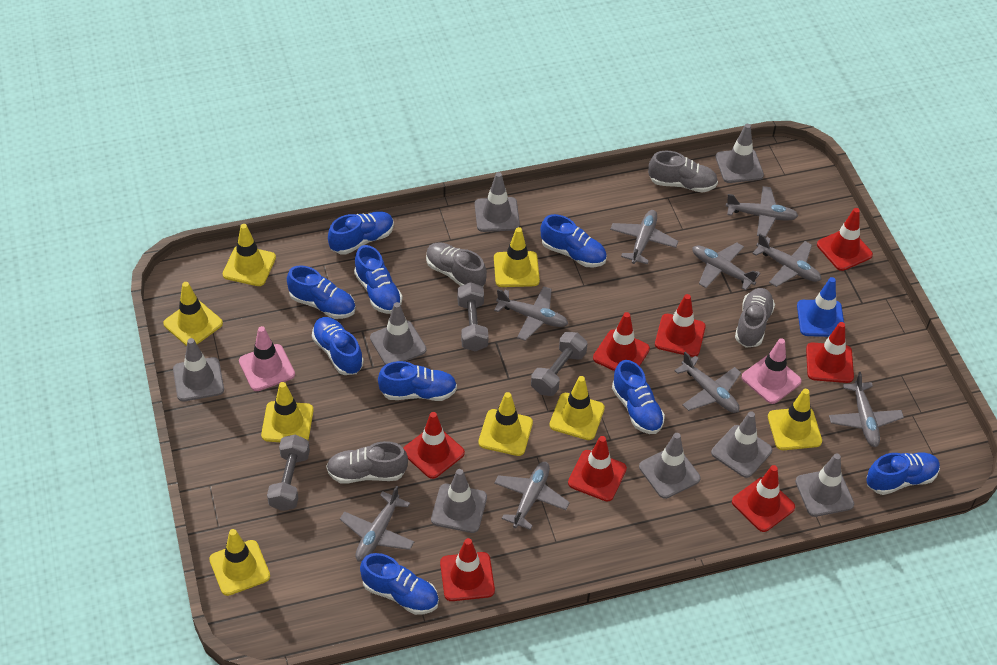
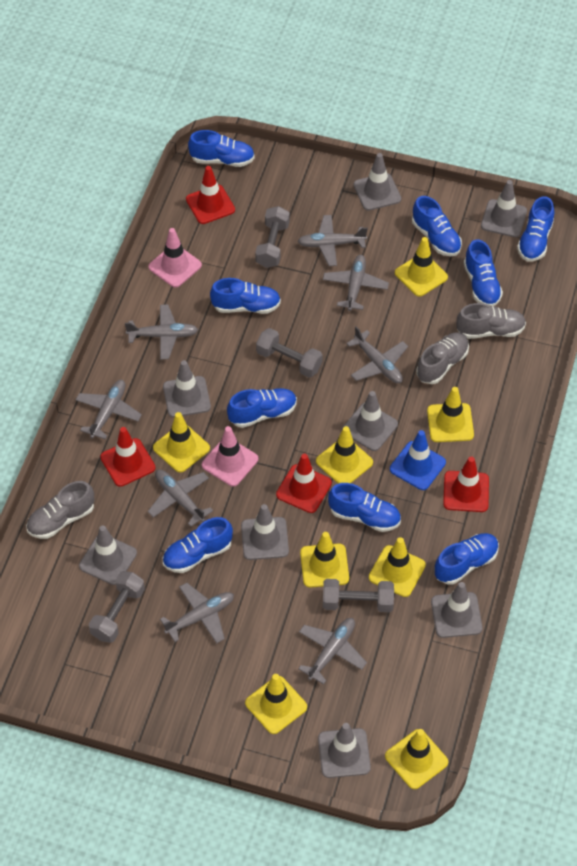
grey dumbbell: 3 -> 4
grey plane: 9 -> 8
grey shoe: 4 -> 3
red traffic cone: 8 -> 4

